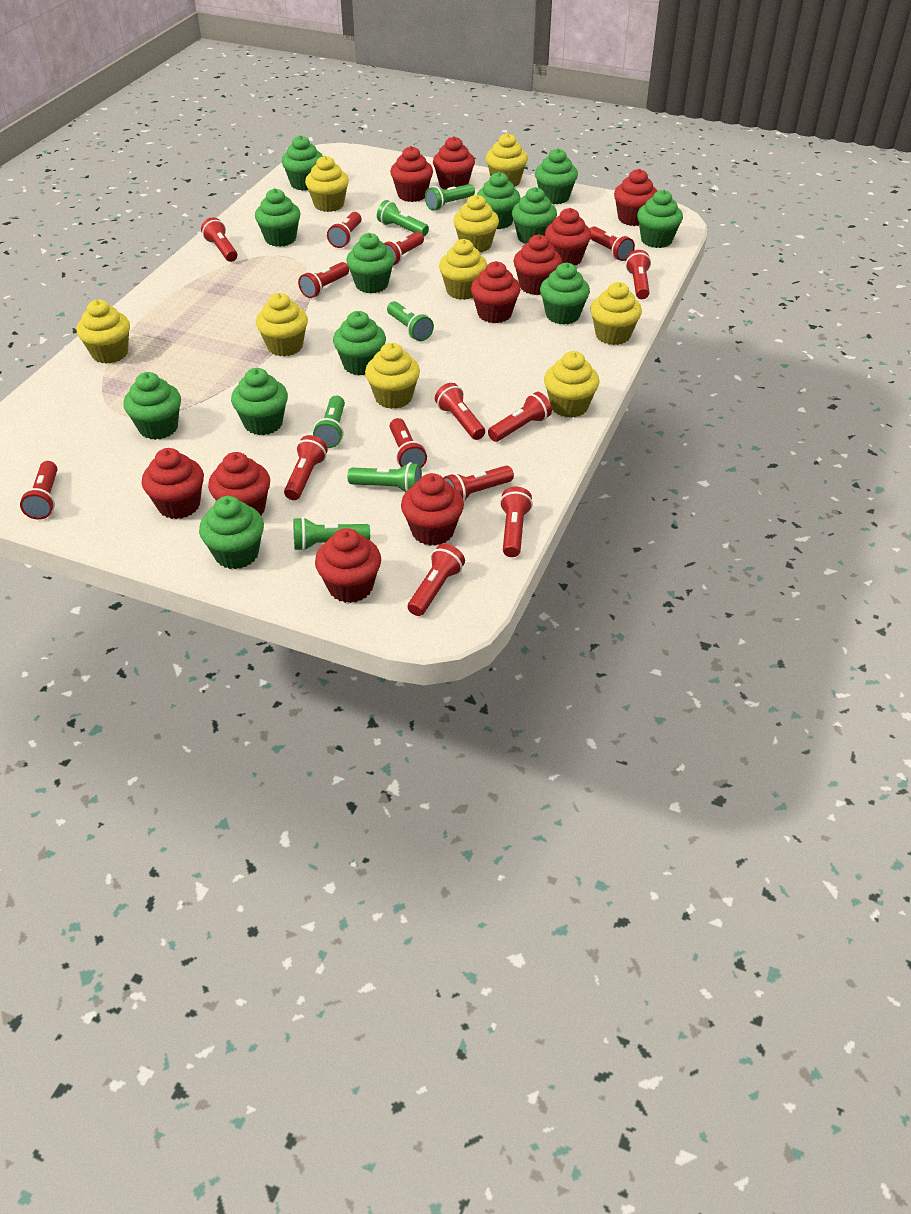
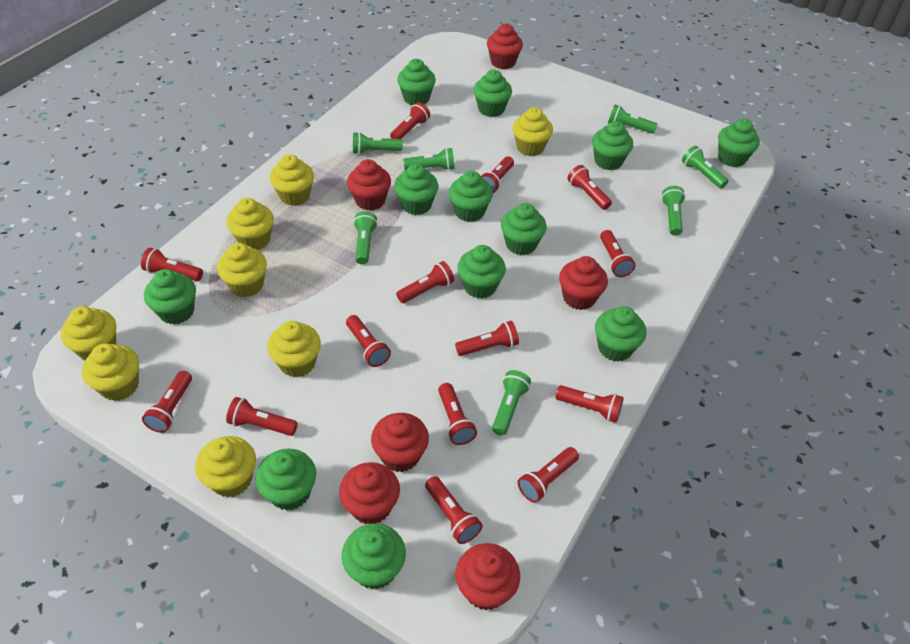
green flashlight: 6 -> 7
red cupcake: 10 -> 6
yellow cupcake: 9 -> 8

